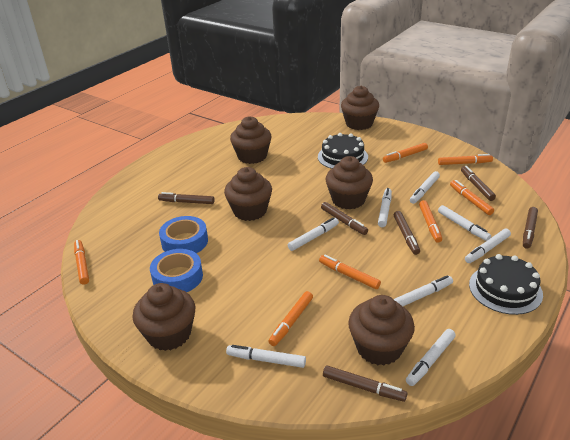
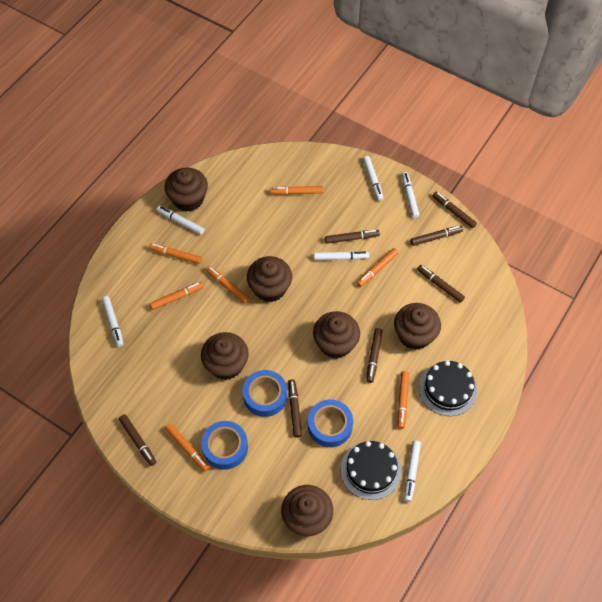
blue tape: 2 -> 3
brown marker: 6 -> 7
white marker: 8 -> 6

